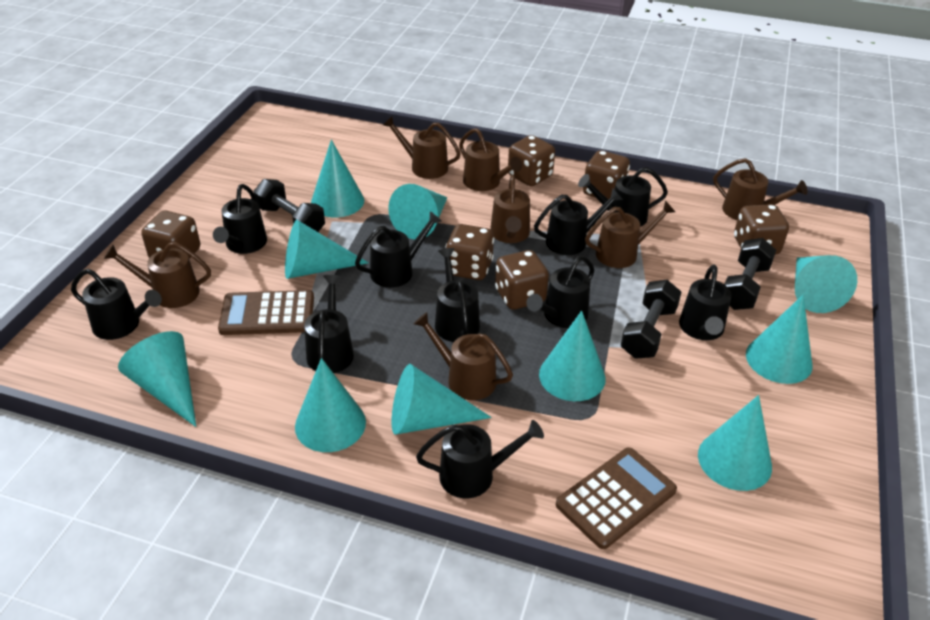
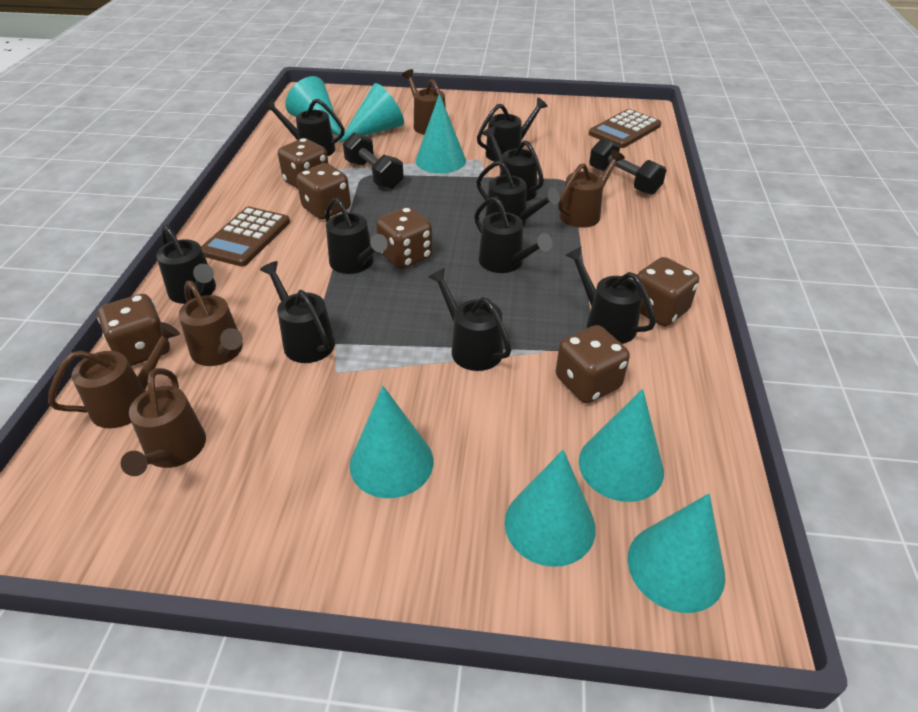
black dumbbell: 3 -> 2
brown watering can: 7 -> 5
turquoise cone: 10 -> 7

